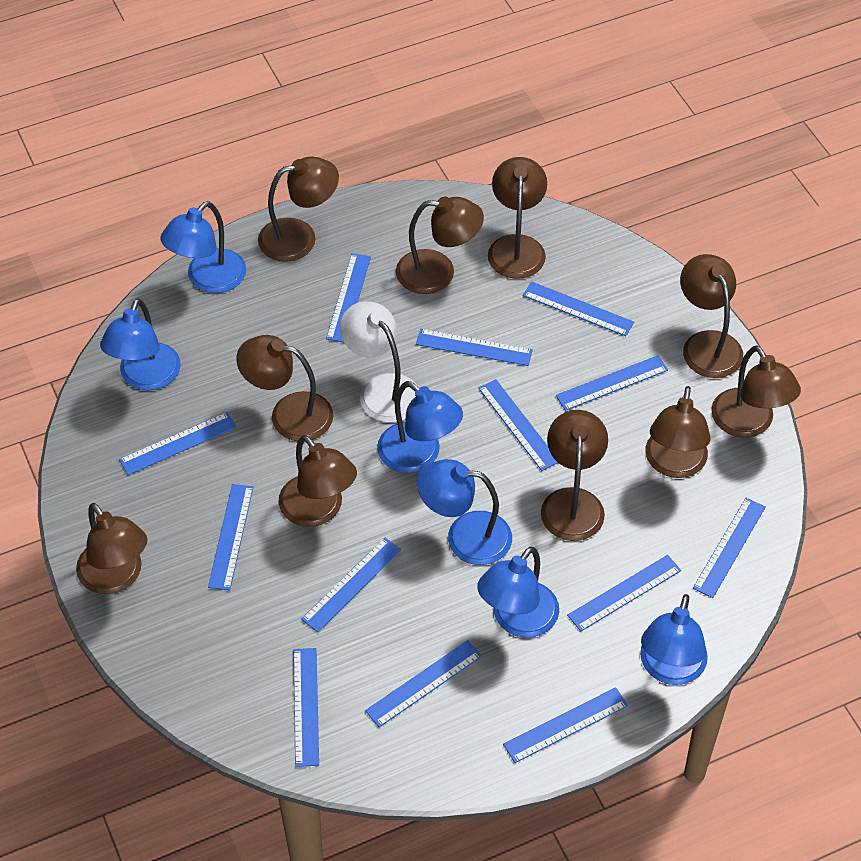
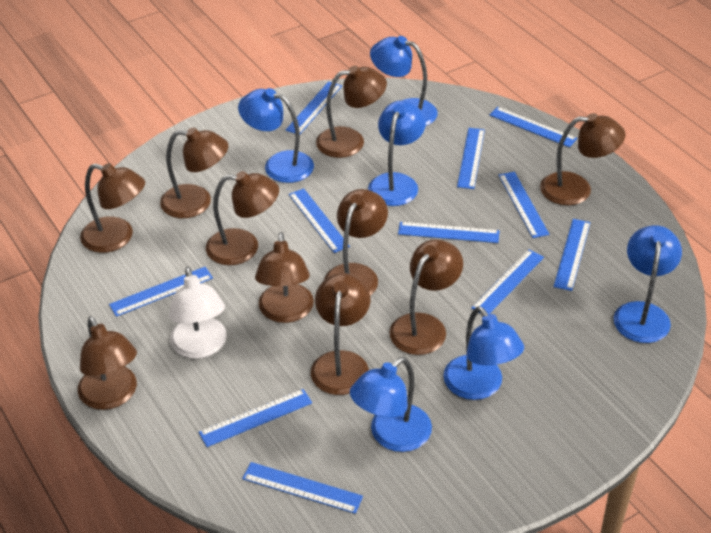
blue ruler: 13 -> 11

